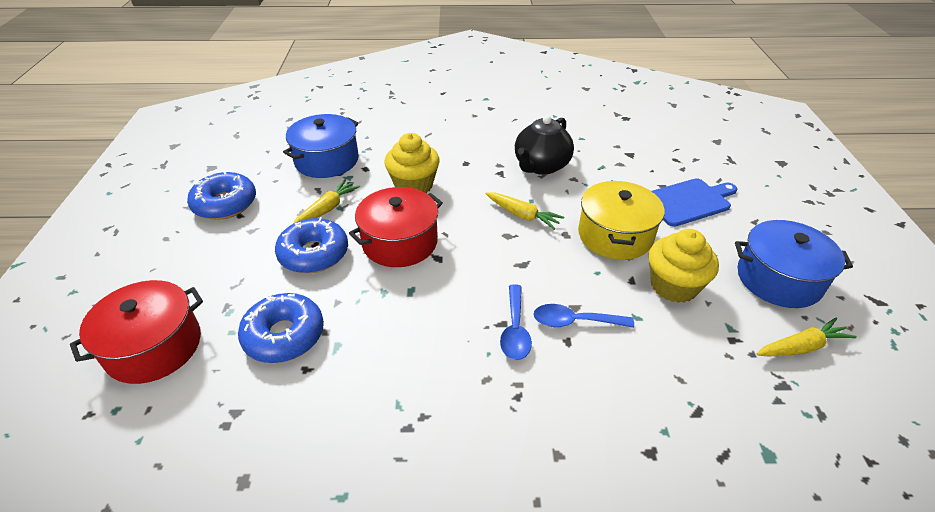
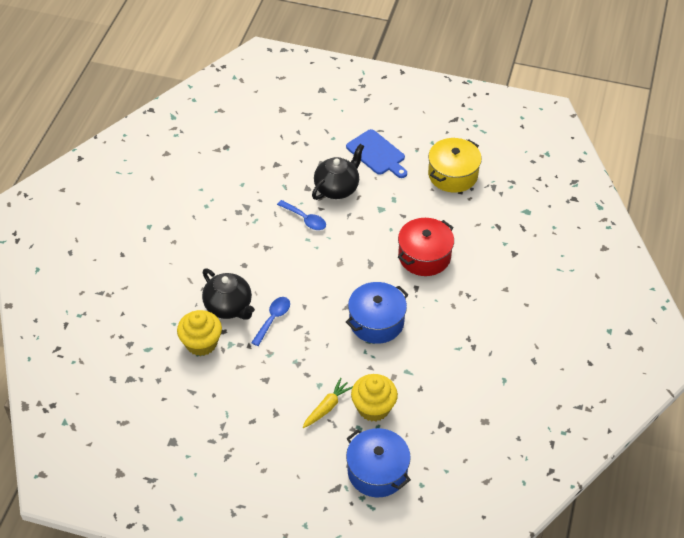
black teapot: 1 -> 2
blue donut: 3 -> 0
red pot: 2 -> 1
yellow carrot: 3 -> 1

